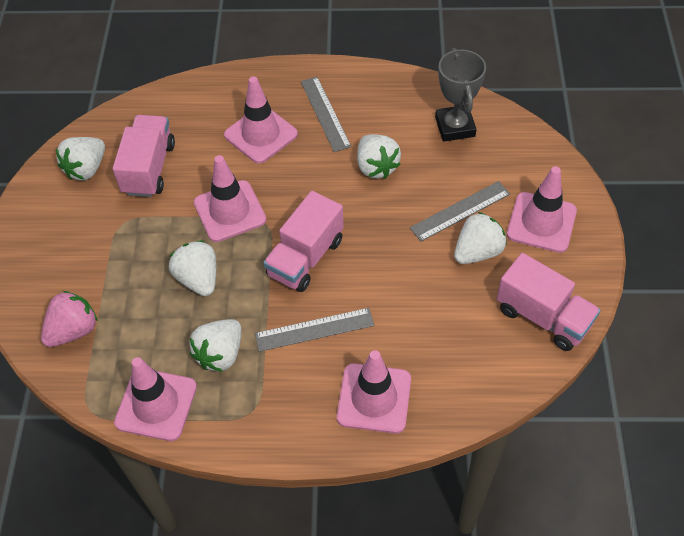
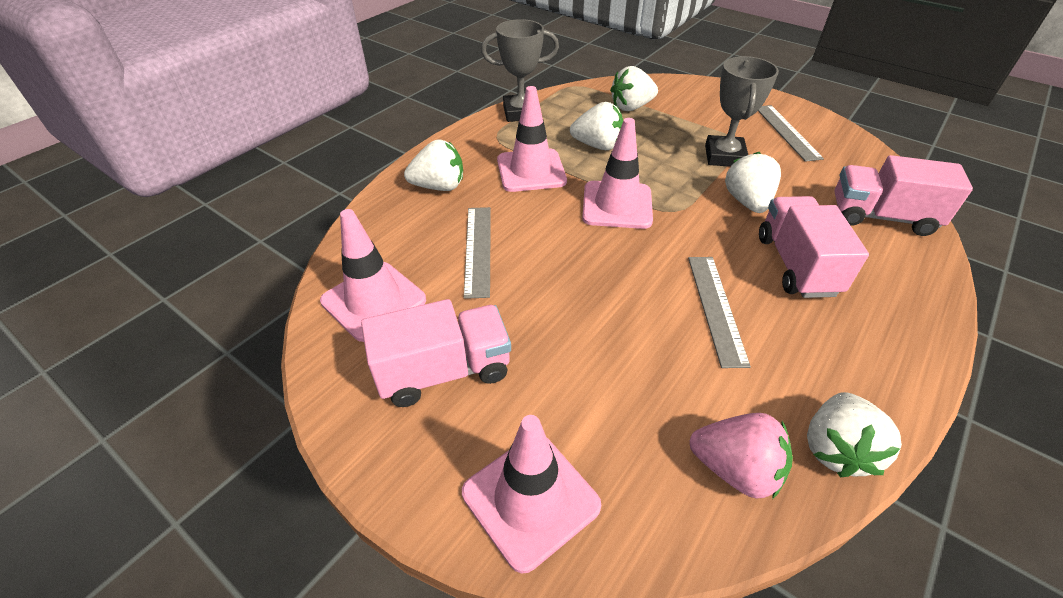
grey trophy: 1 -> 2
pink traffic cone: 5 -> 4

